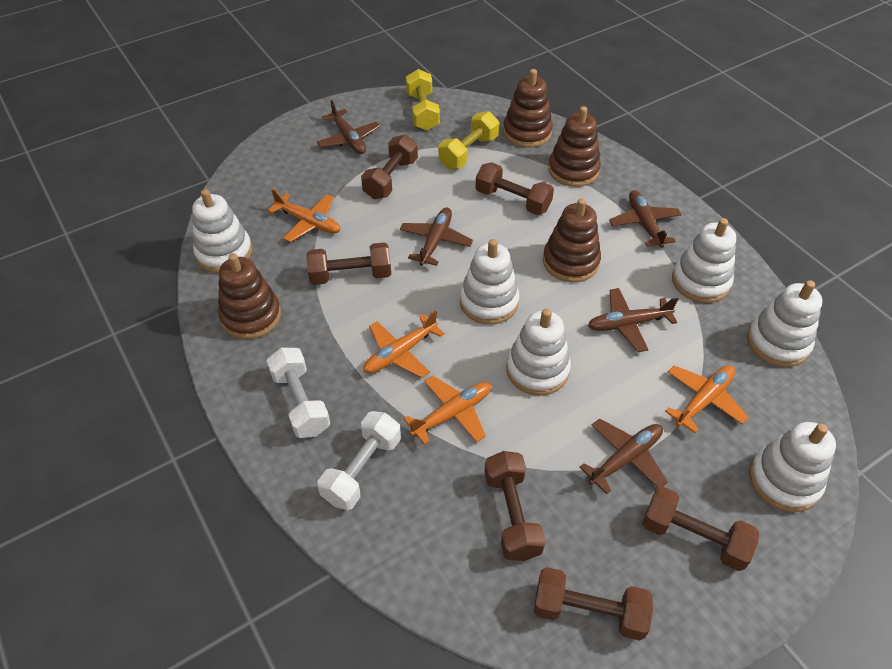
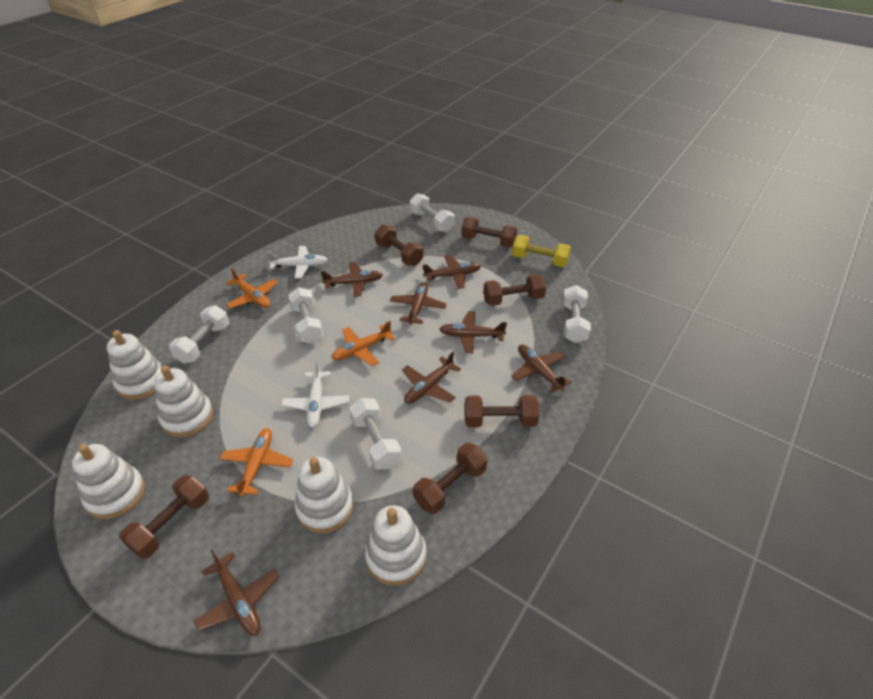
brown plane: 5 -> 7
brown stacking toy: 4 -> 0
orange plane: 4 -> 3
white dumbbell: 2 -> 5
white plane: 0 -> 2
white stacking toy: 6 -> 5
yellow dumbbell: 2 -> 1

